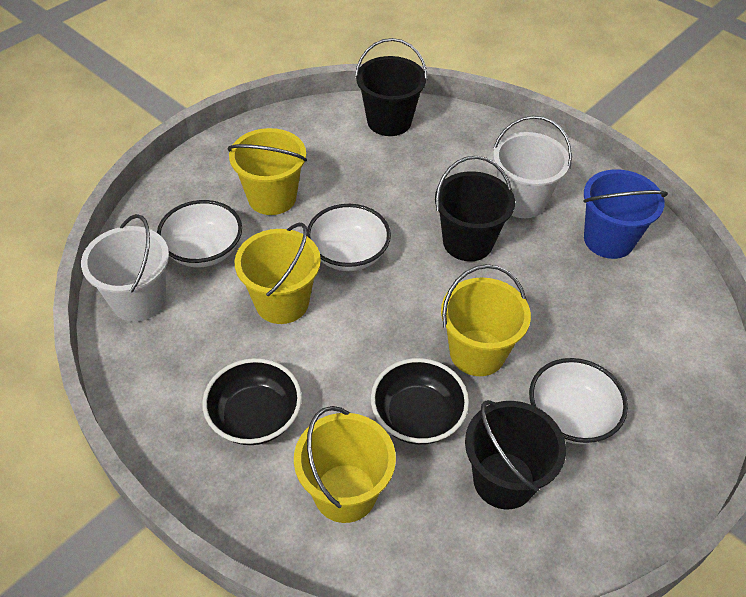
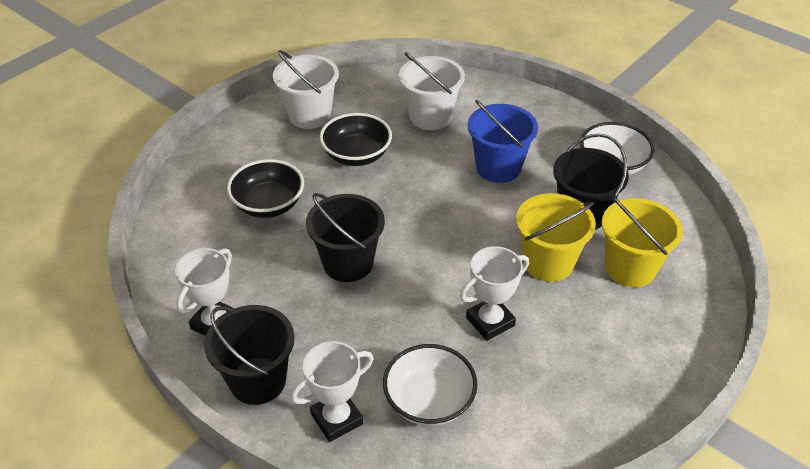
white bowl: 3 -> 2
white trophy: 0 -> 3
yellow bucket: 4 -> 2

